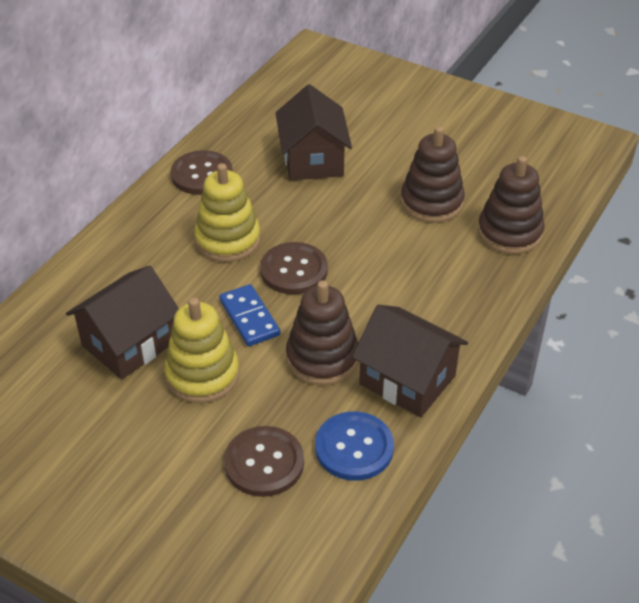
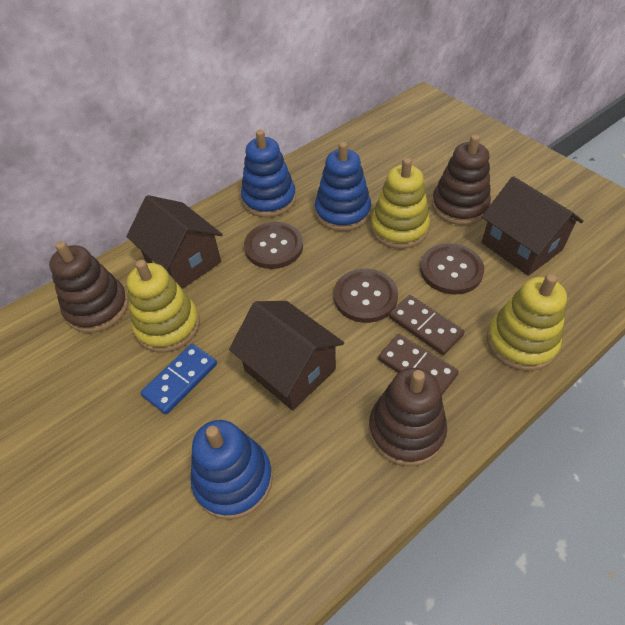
blue button: 1 -> 0
blue stacking toy: 0 -> 3
brown domino: 0 -> 2
yellow stacking toy: 2 -> 3

